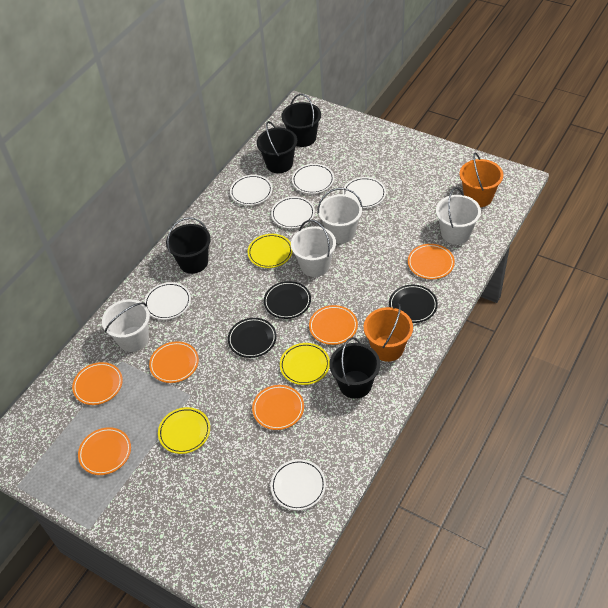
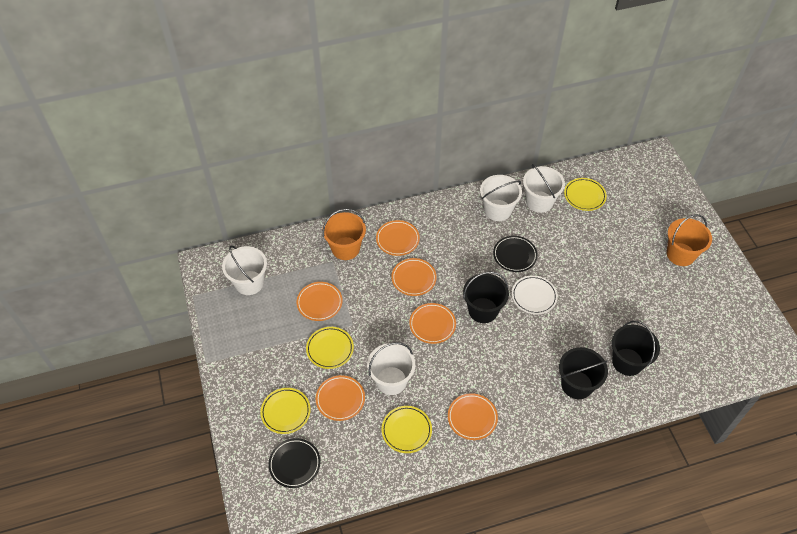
black bucket: 4 -> 3
black plate: 3 -> 2
white plate: 6 -> 1
yellow plate: 3 -> 4

